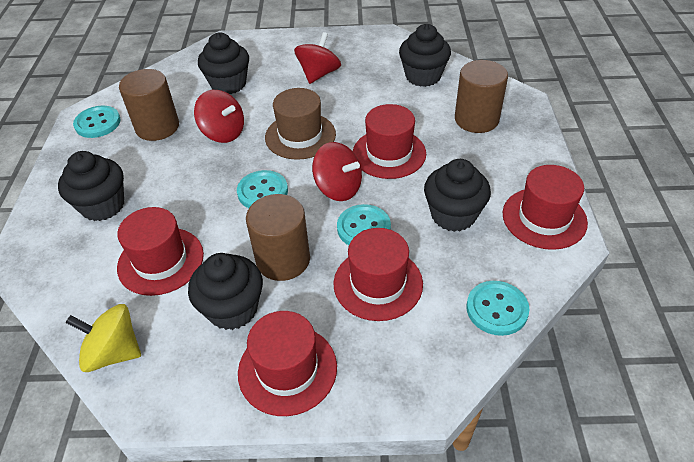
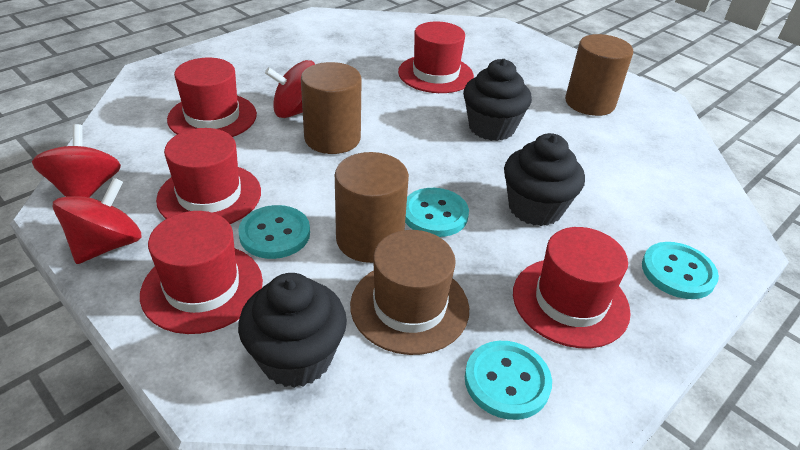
black cupcake: 5 -> 3
yellow spinning top: 1 -> 0

